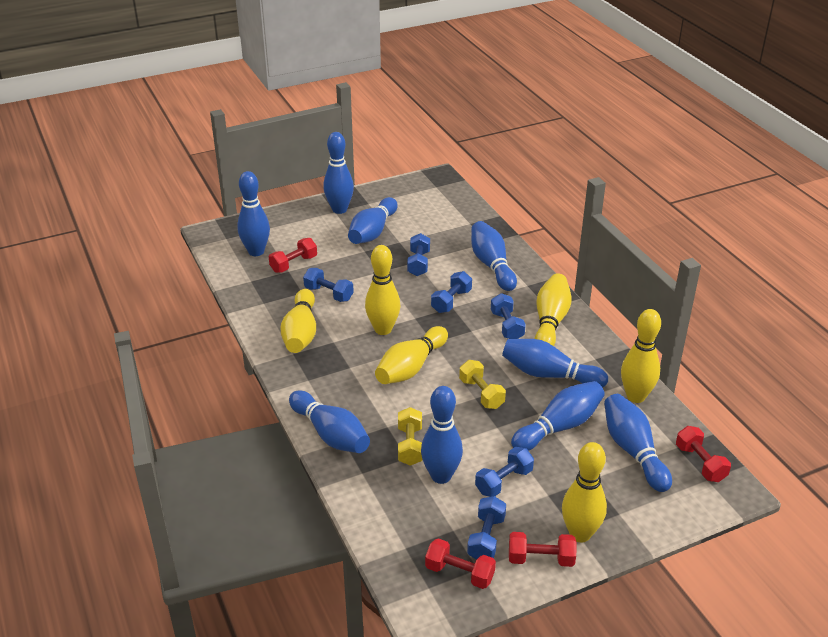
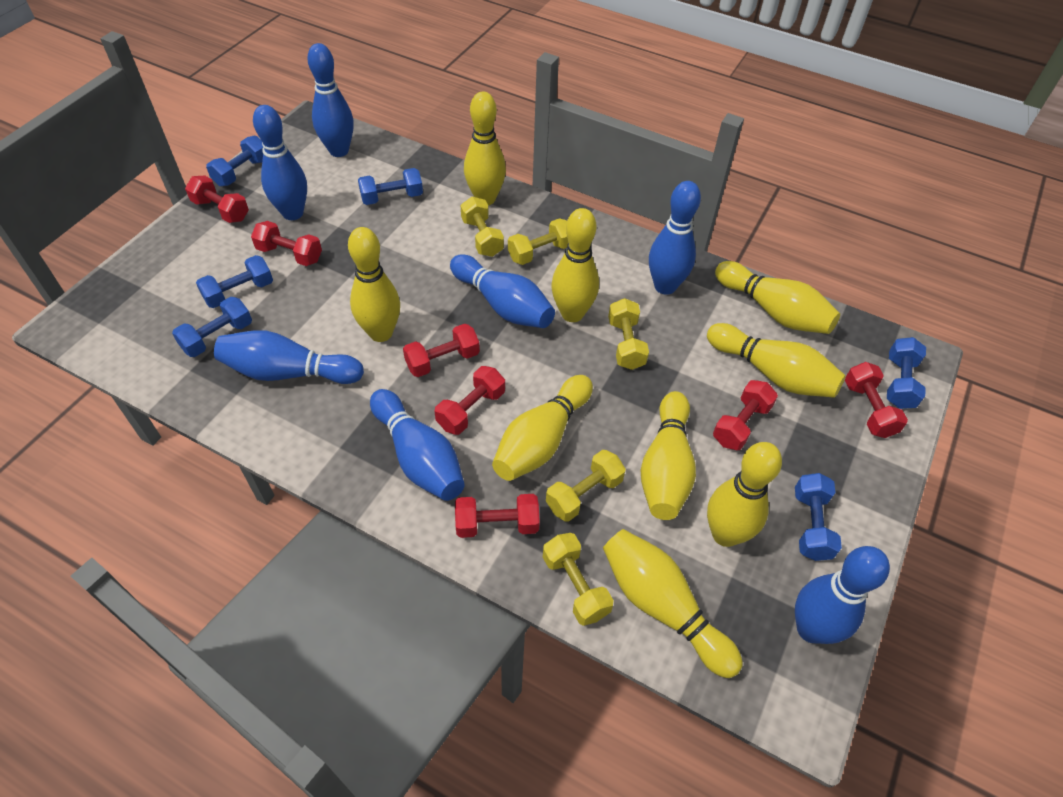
blue bowling pin: 9 -> 7
red dumbbell: 4 -> 7
yellow bowling pin: 6 -> 9
yellow dumbbell: 2 -> 5

